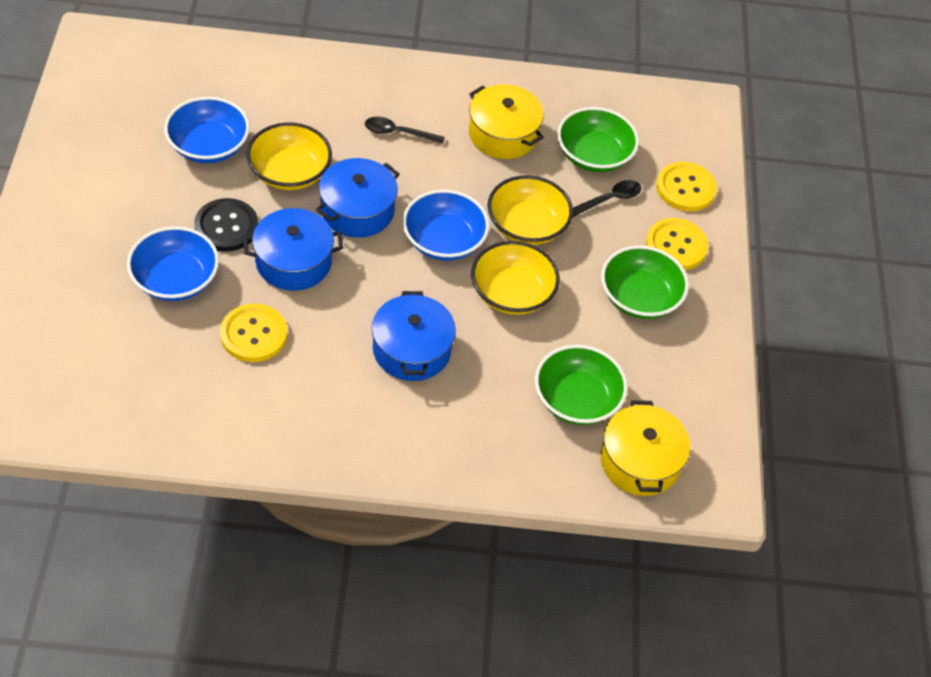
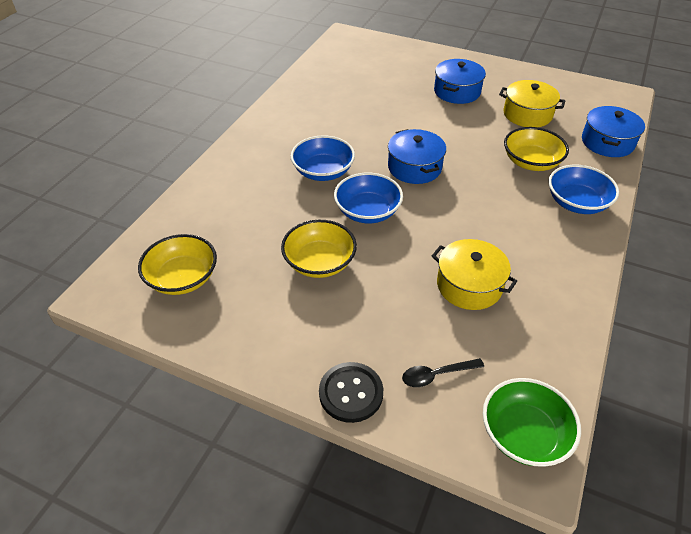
black spoon: 2 -> 1
green bowl: 3 -> 1
yellow button: 3 -> 0

